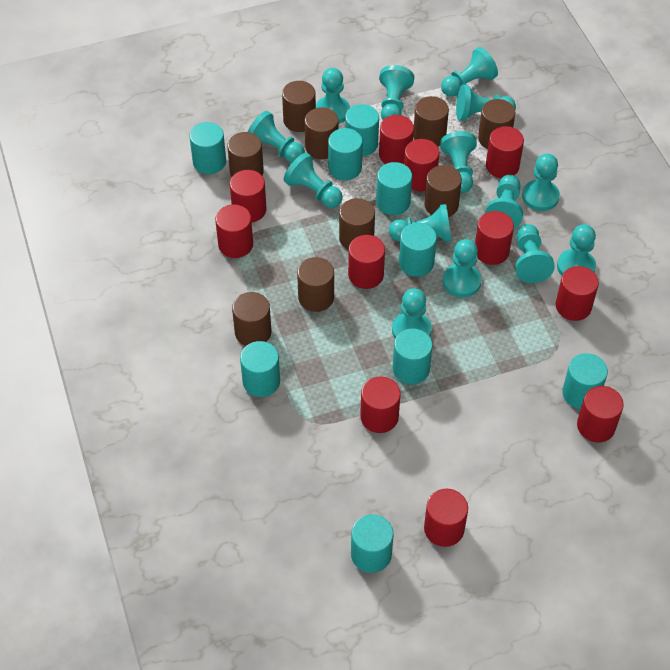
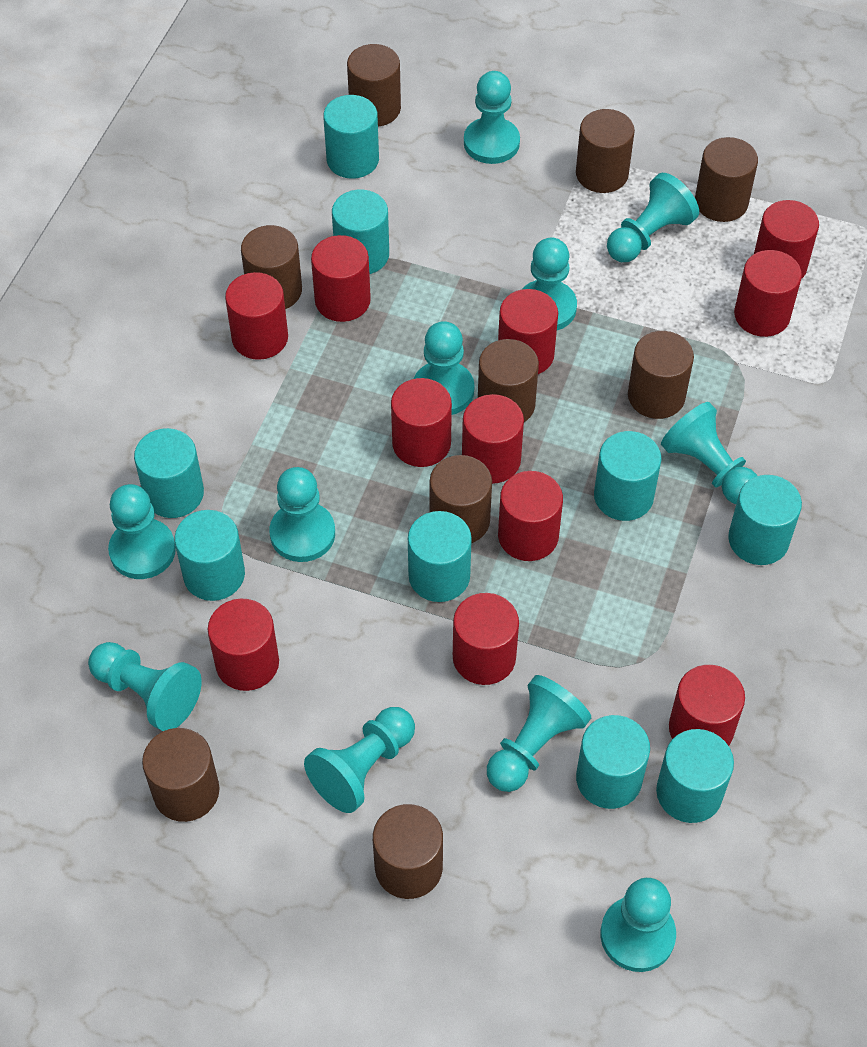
turquoise pawn: 14 -> 11

